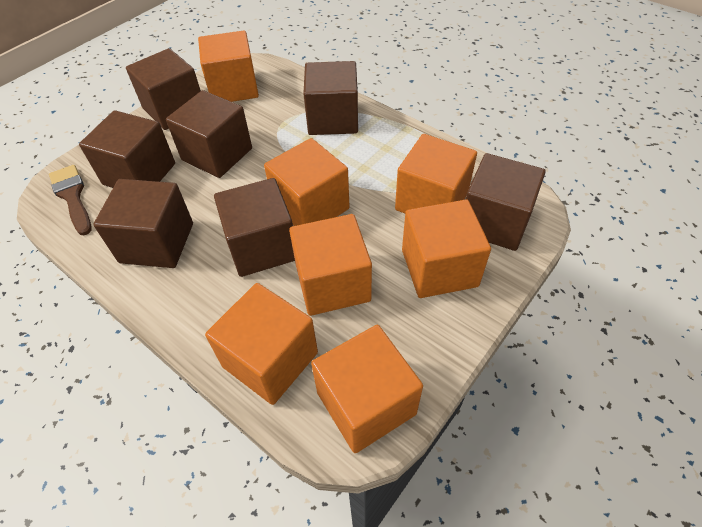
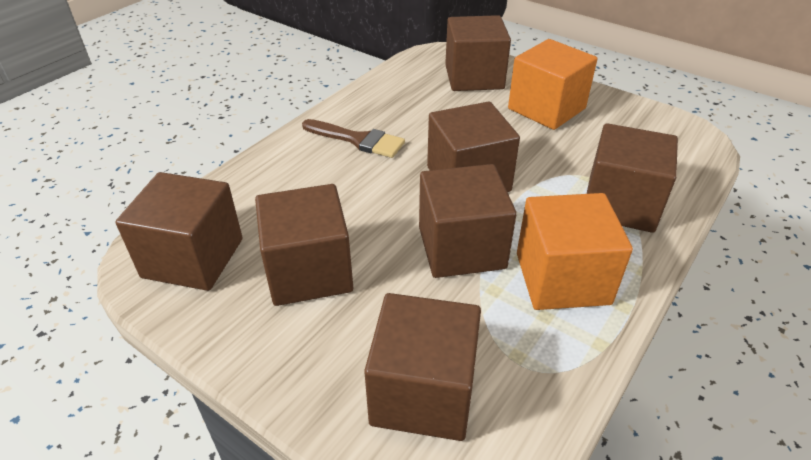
orange cube: 7 -> 2

